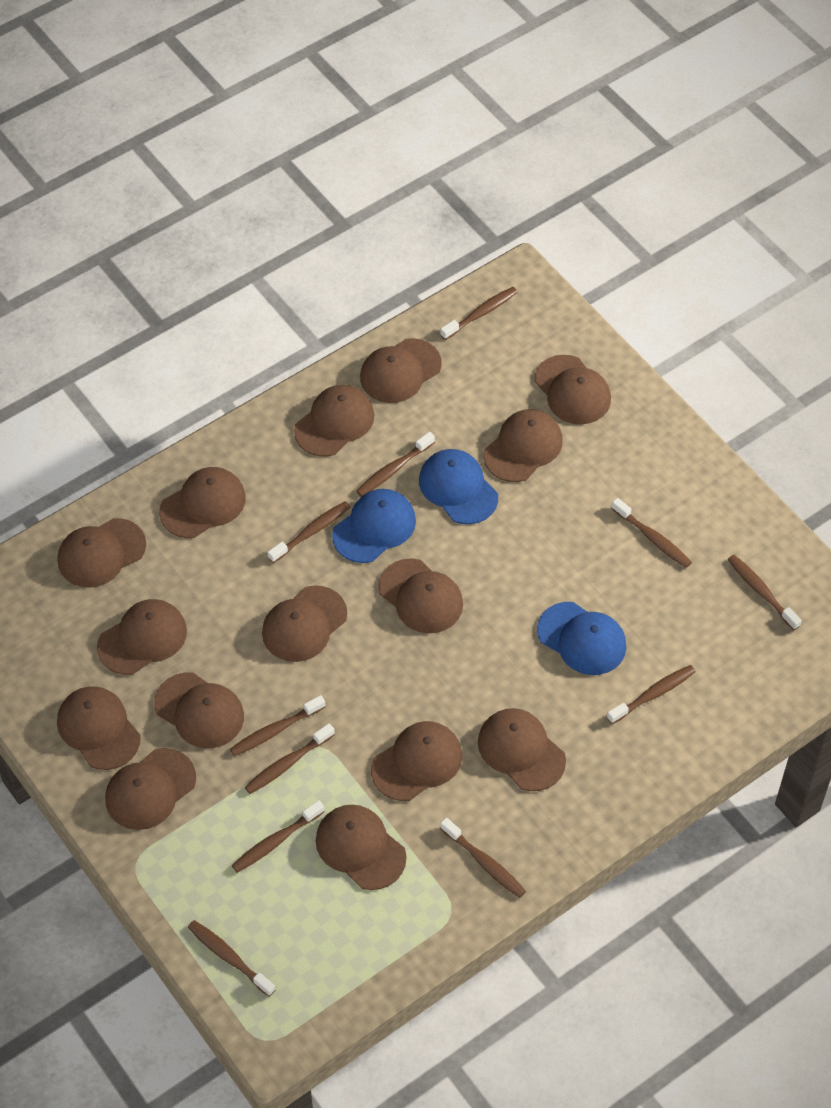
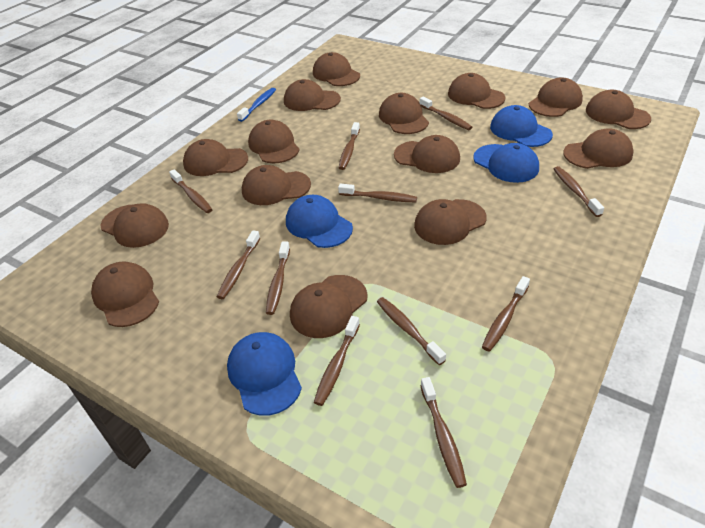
blue cap: 3 -> 4
blue toothbrush: 0 -> 1

